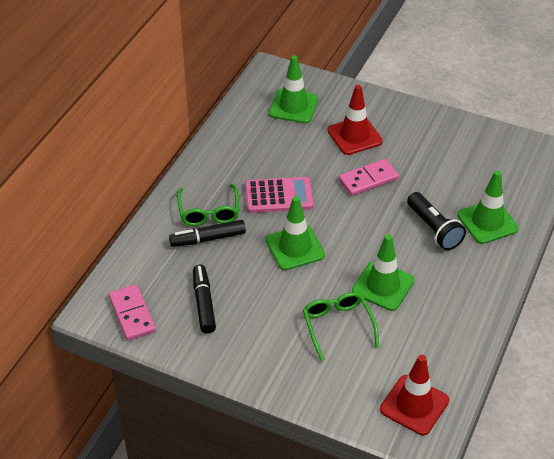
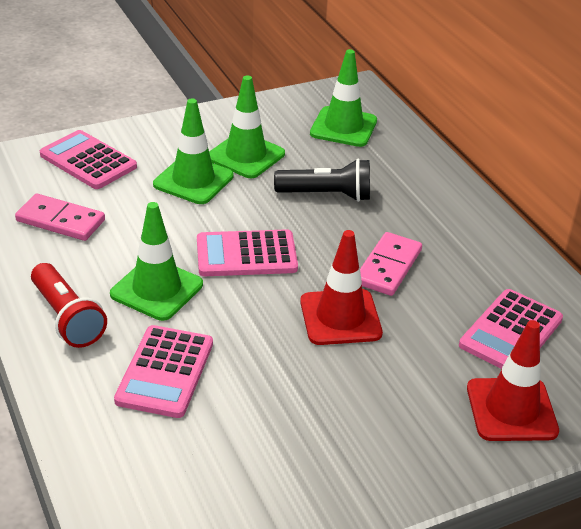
black marker: 2 -> 0
green glasses: 2 -> 0
pink calculator: 1 -> 4
red flashlight: 0 -> 1

